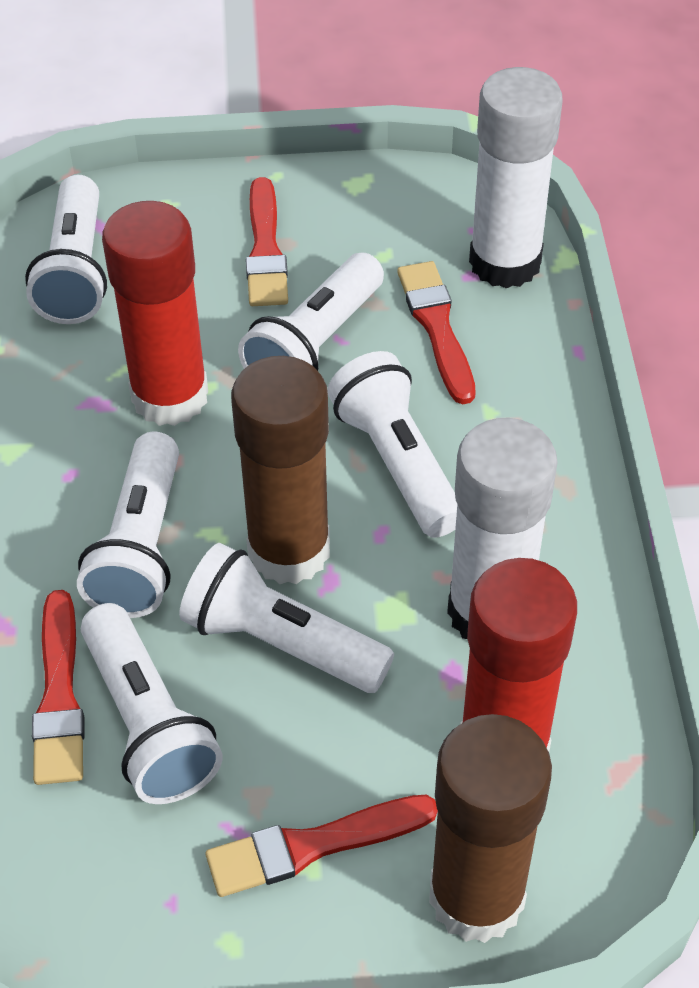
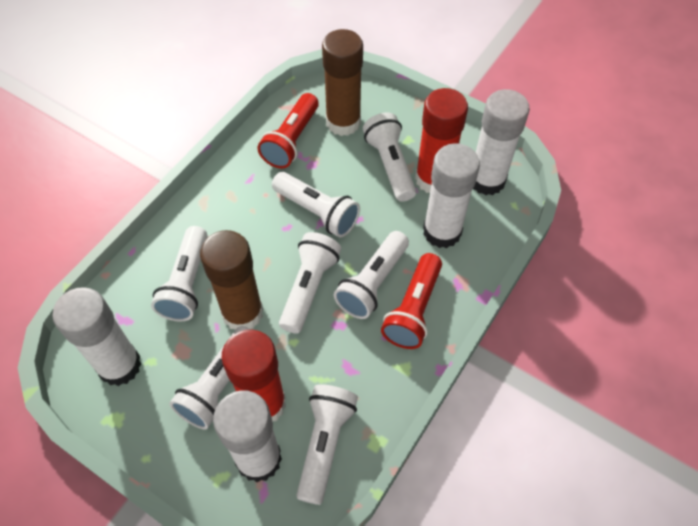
red brush: 4 -> 0
red flashlight: 0 -> 2
white flashlight: 6 -> 7
white glue stick: 2 -> 4

